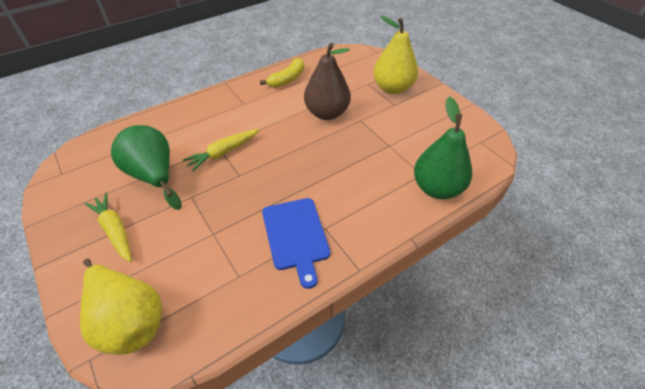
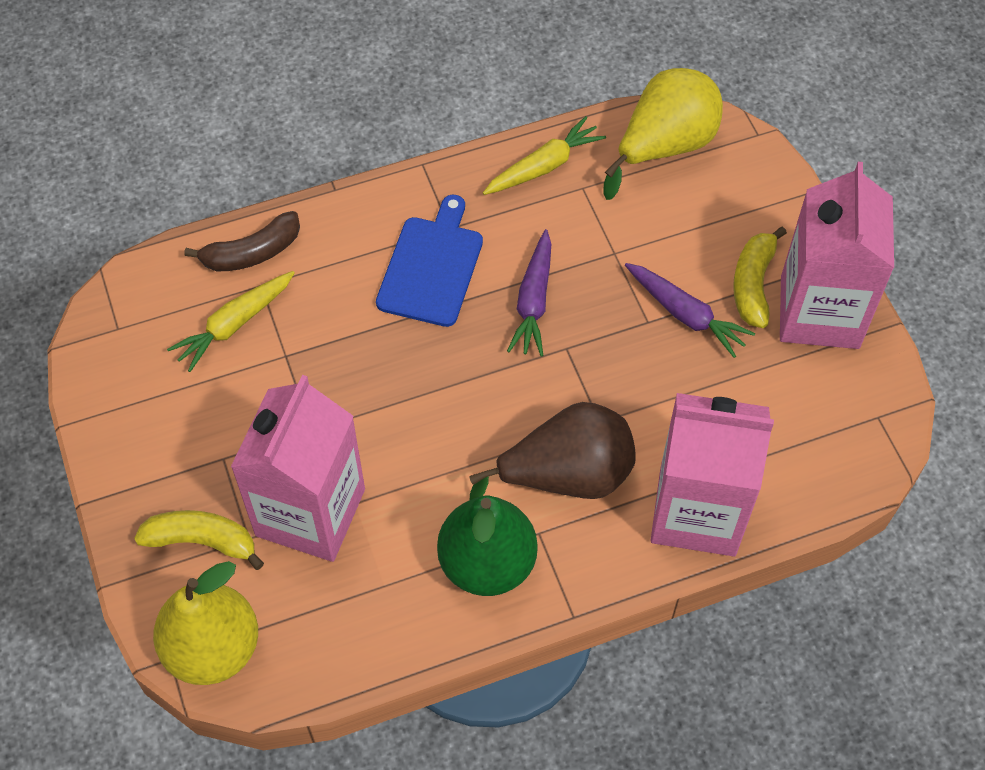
brown banana: 0 -> 1
green pear: 2 -> 1
pink carton: 0 -> 3
purple carrot: 0 -> 2
yellow banana: 1 -> 2

